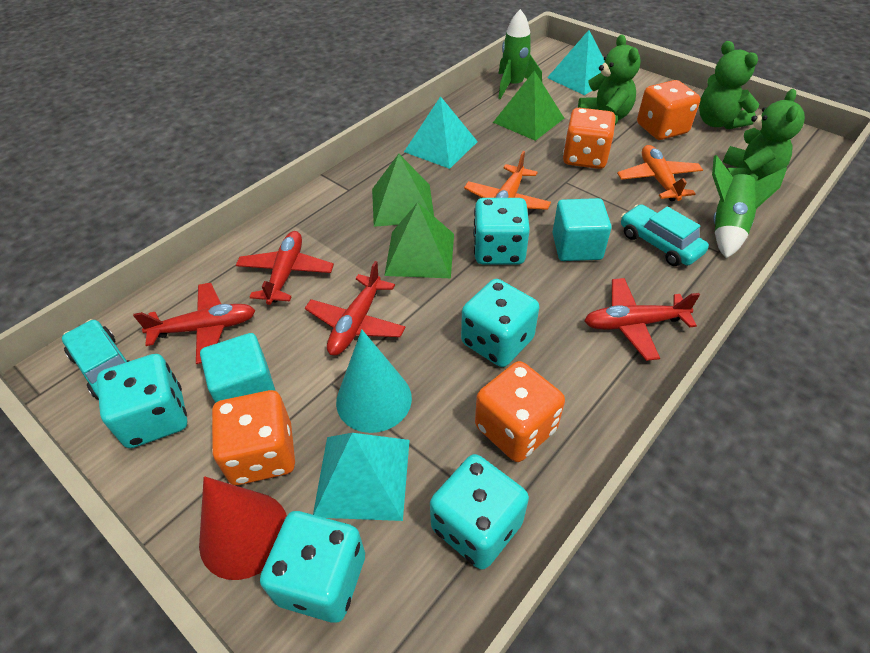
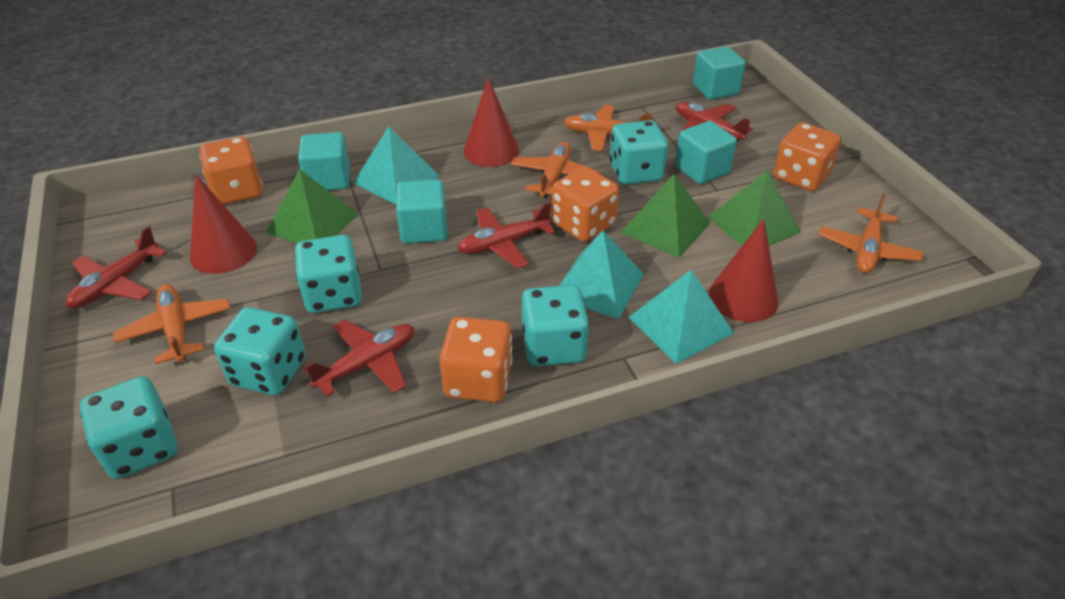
green rocket: 2 -> 0
green teddy bear: 3 -> 0
orange plane: 2 -> 4
red cone: 1 -> 3
turquoise car: 2 -> 0
turquoise cone: 1 -> 0
turquoise cube: 2 -> 4

